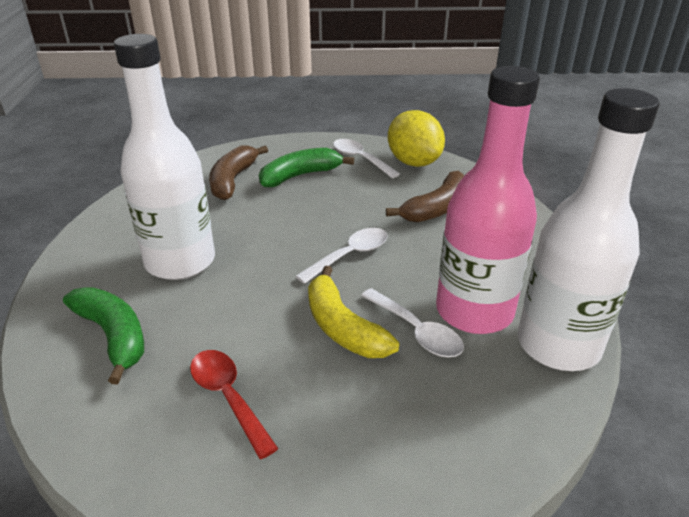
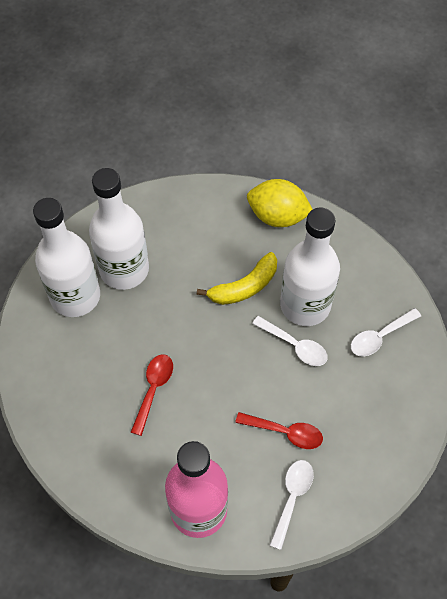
brown banana: 2 -> 0
green banana: 2 -> 0
red spoon: 1 -> 2
white bottle: 2 -> 3

